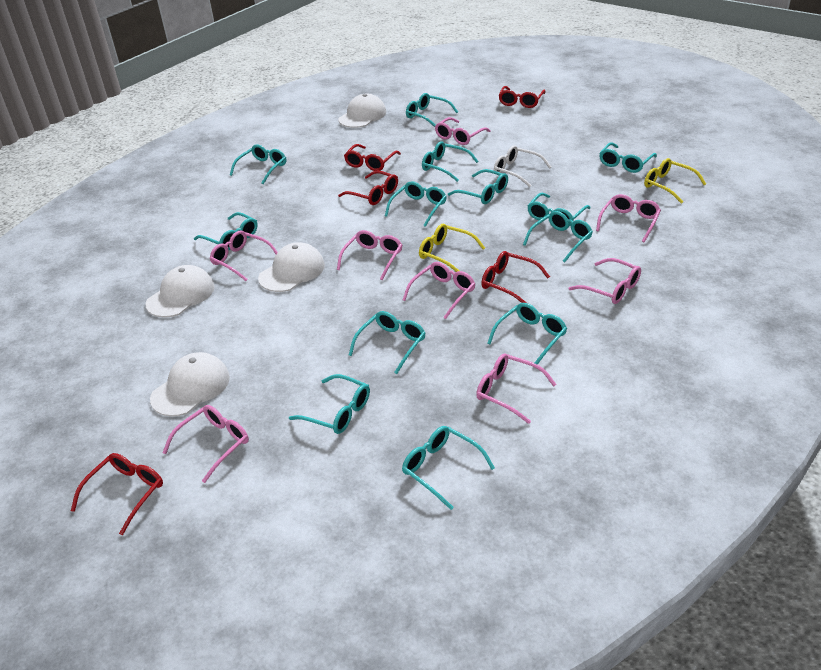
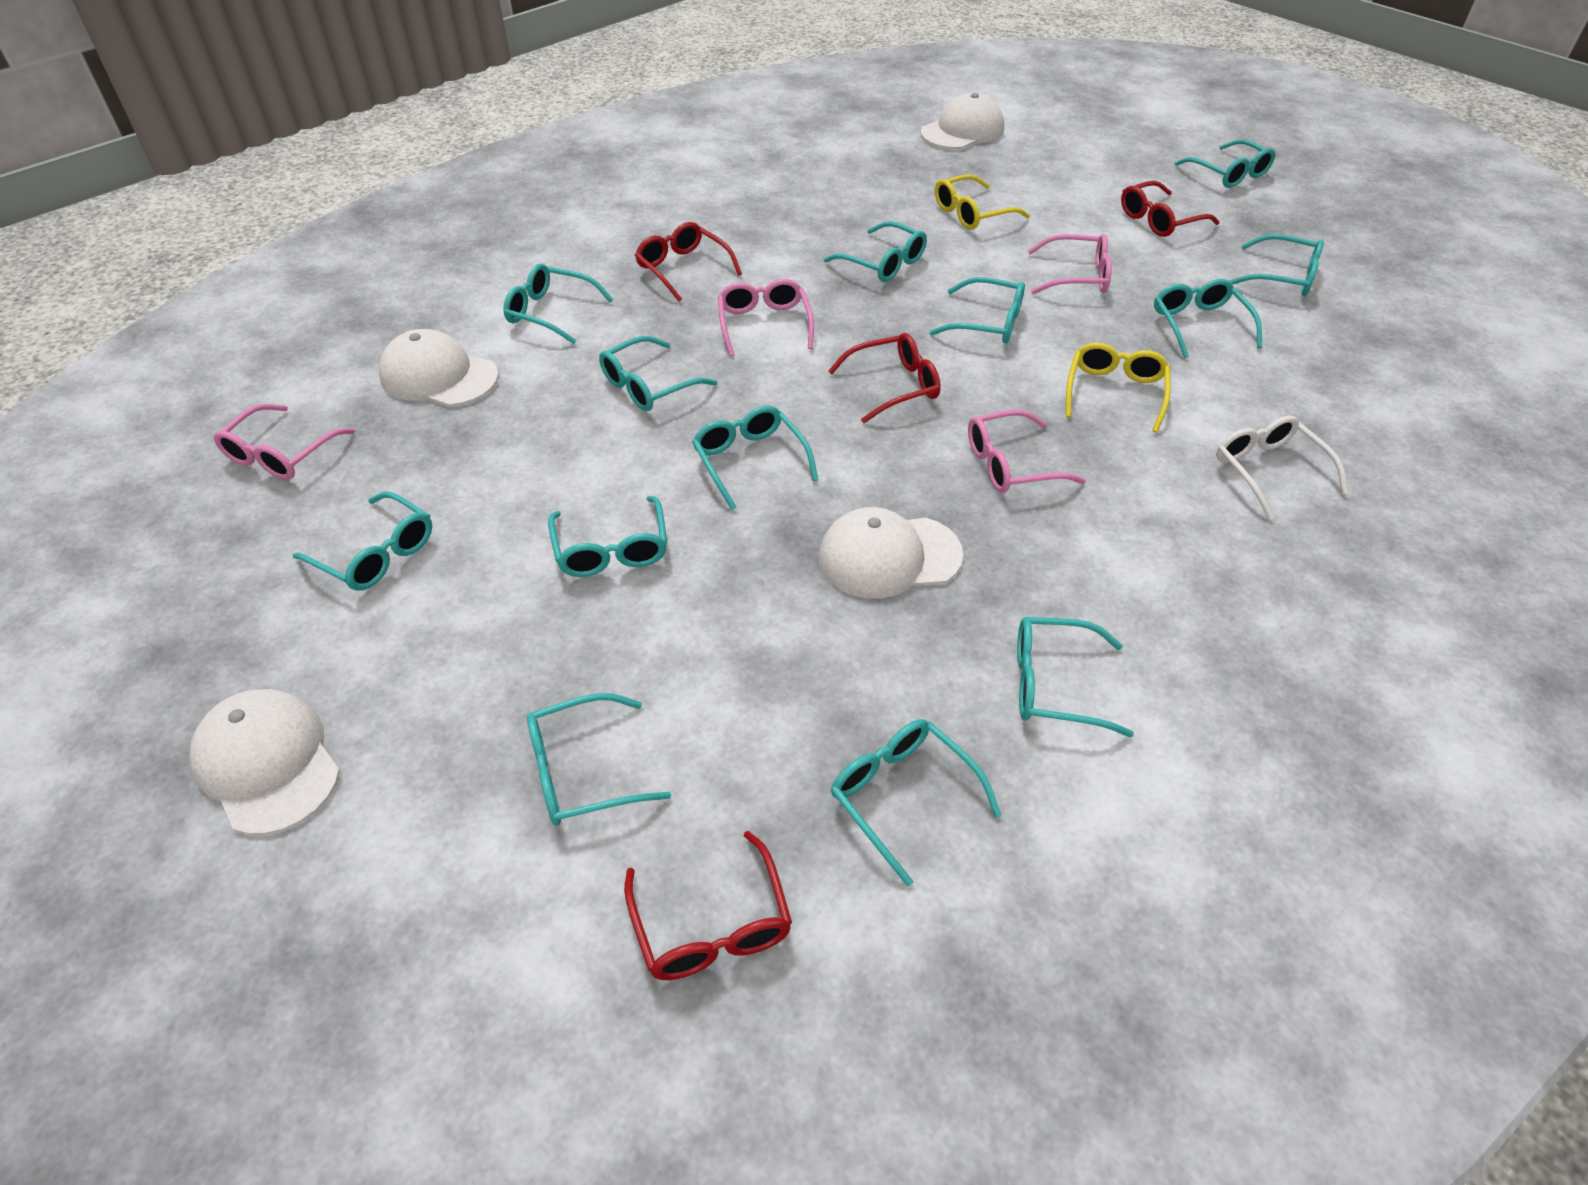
pink glasses: 8 -> 4
red glasses: 5 -> 4

